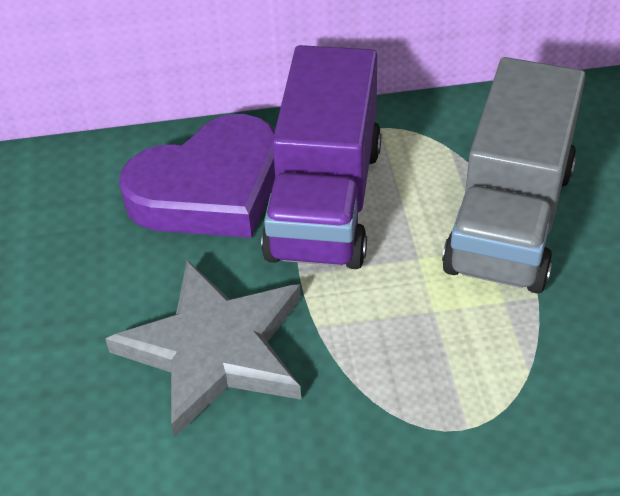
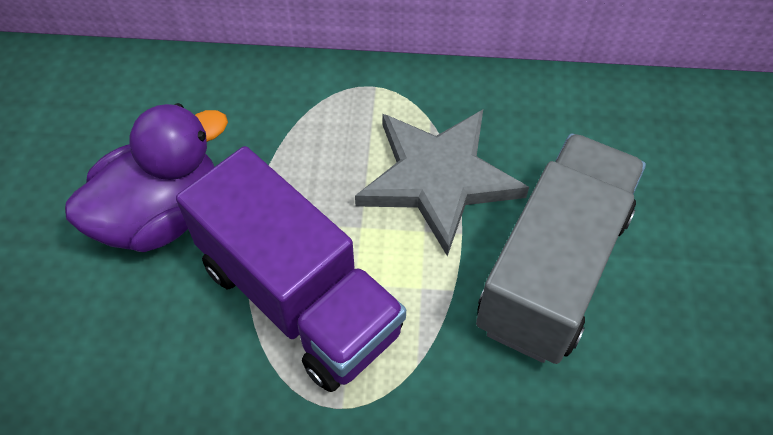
purple duck: 0 -> 1
purple heart: 1 -> 0

